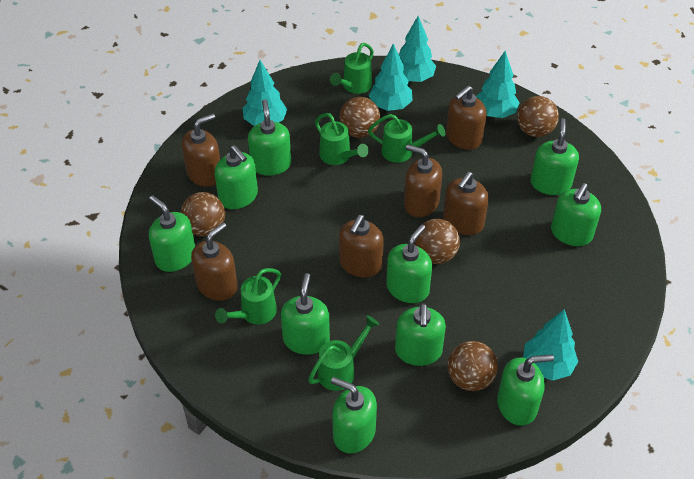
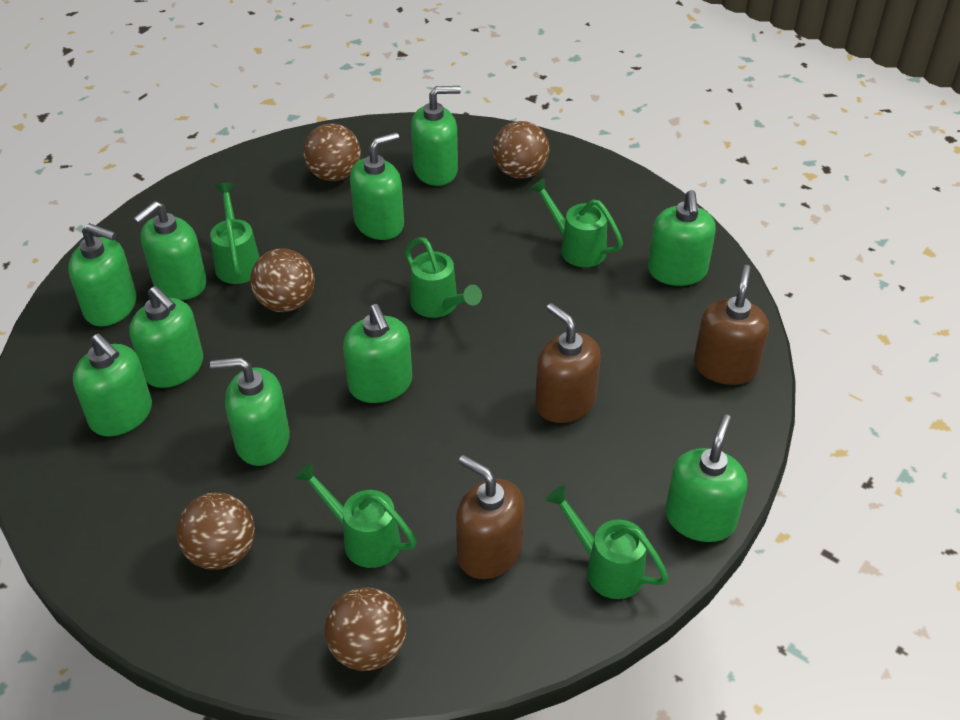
brown soap dispenser: 6 -> 3
turquoise tree: 5 -> 0

